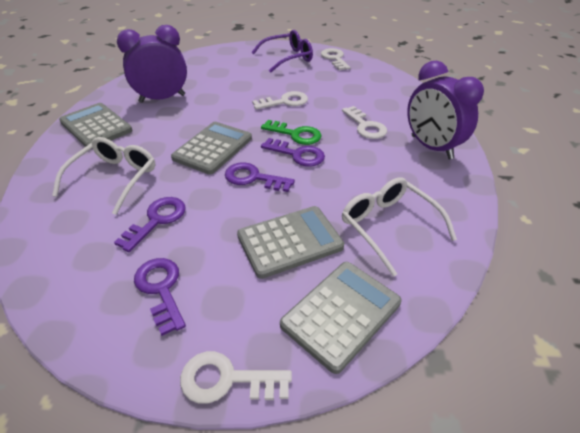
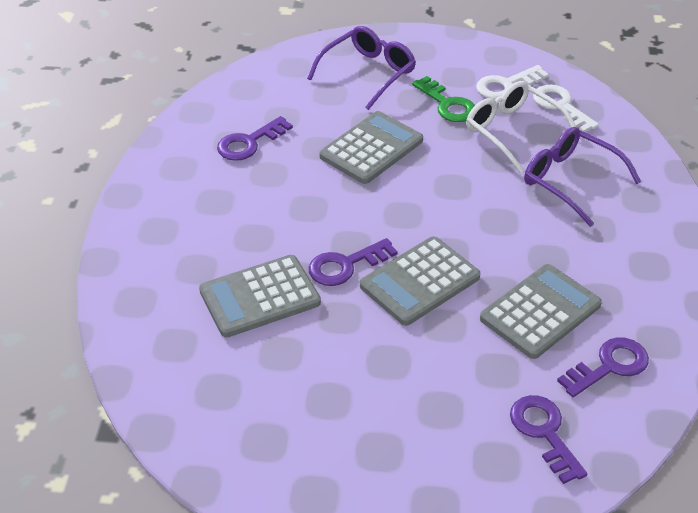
purple clock: 2 -> 0
purple glasses: 1 -> 2
white glasses: 2 -> 1
white key: 4 -> 2

